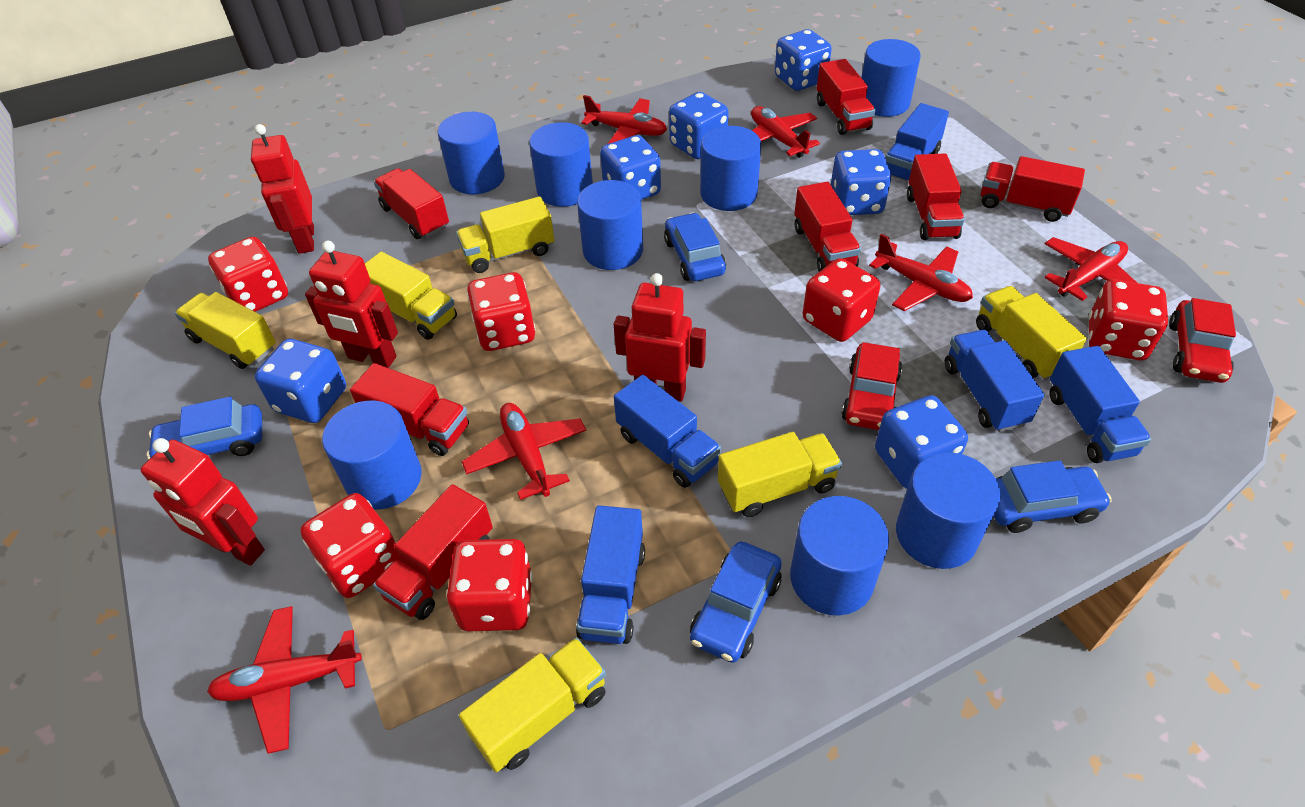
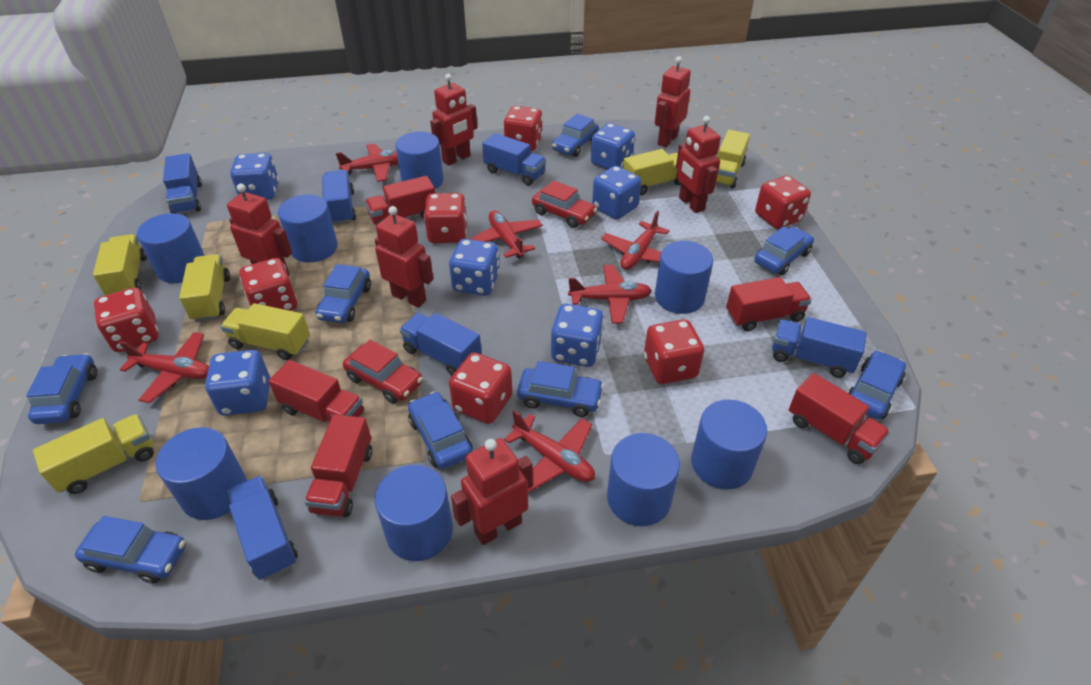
blue car: 4 -> 8
blue truck: 5 -> 6
red dice: 6 -> 7
red robot: 4 -> 6
red truck: 7 -> 5

